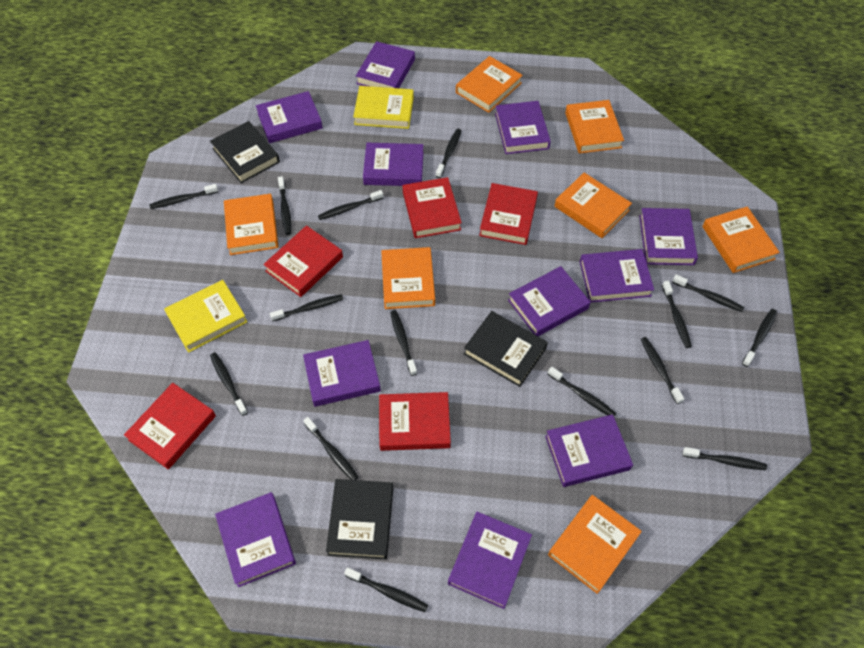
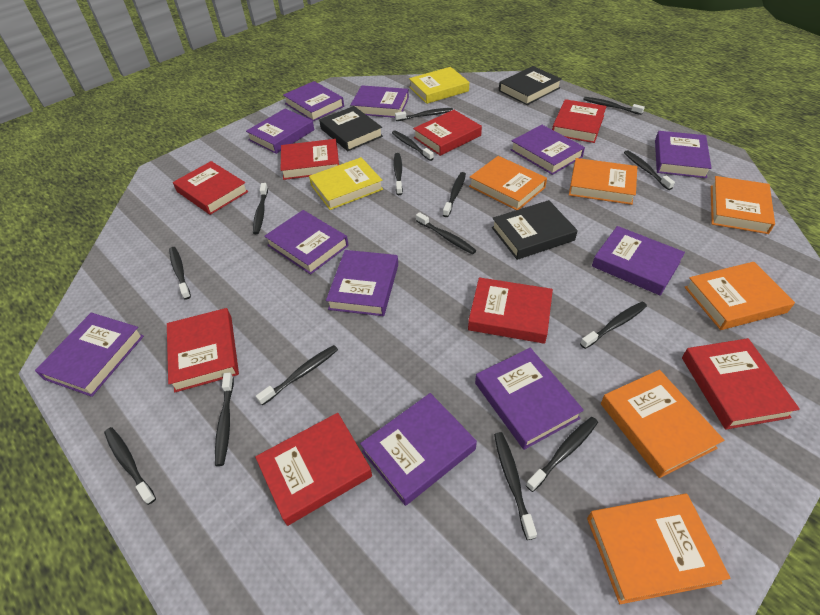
orange book: 7 -> 6
red book: 5 -> 8

